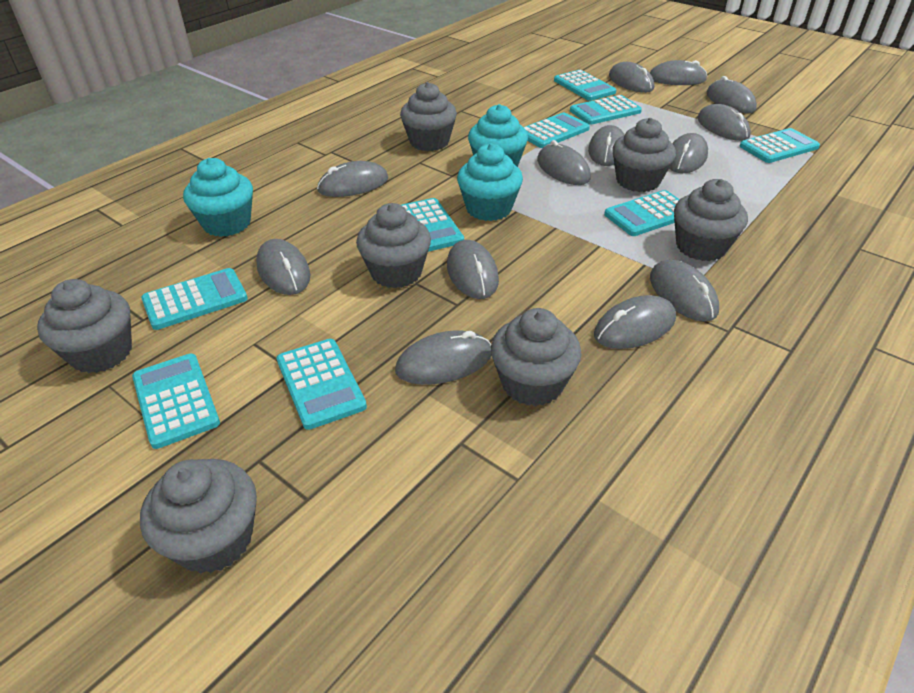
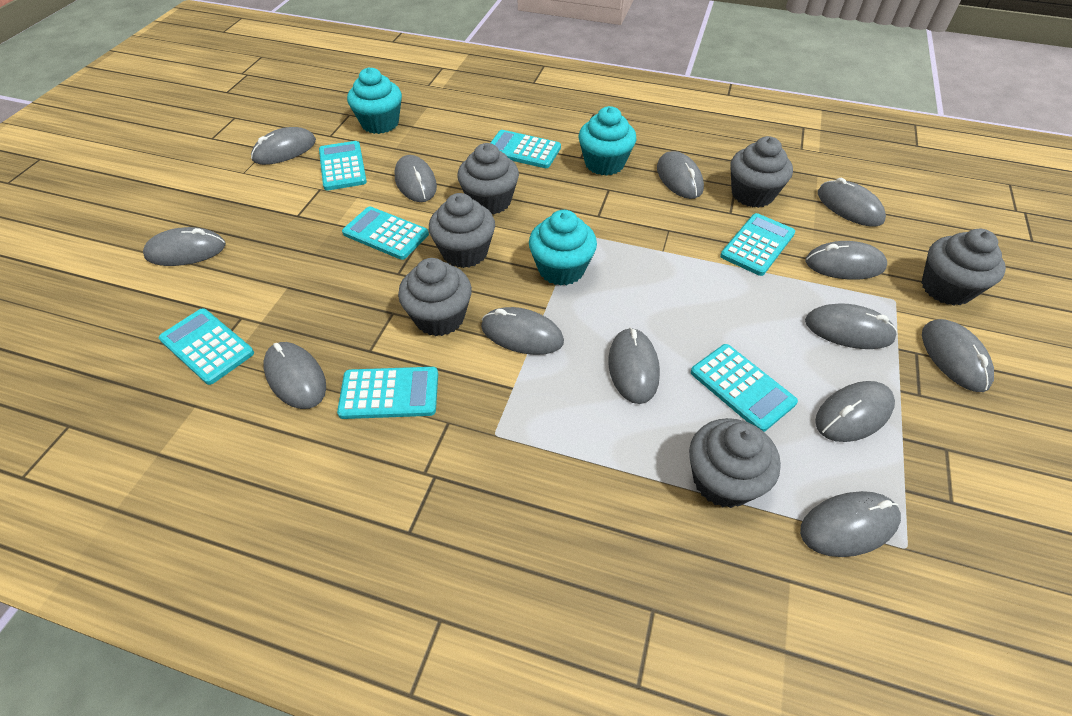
grey cupcake: 7 -> 6
turquoise calculator: 9 -> 7

